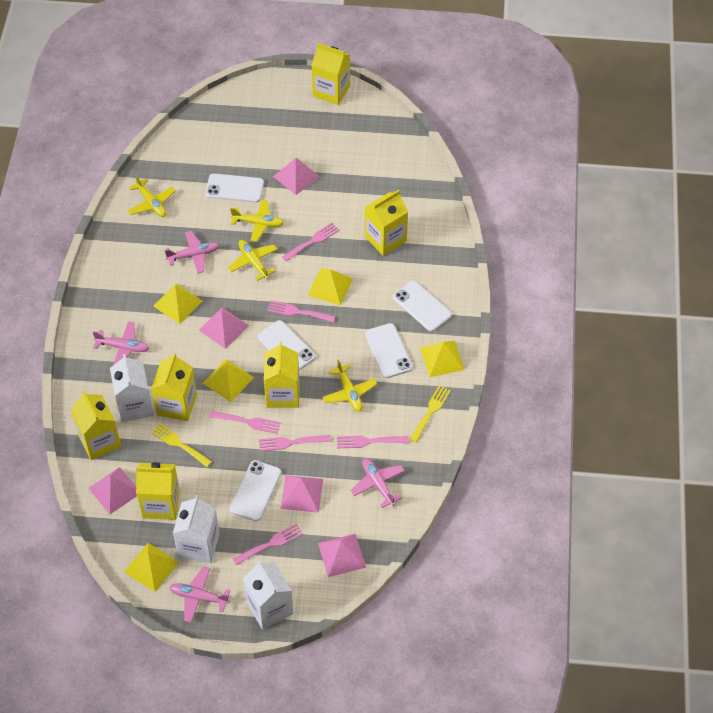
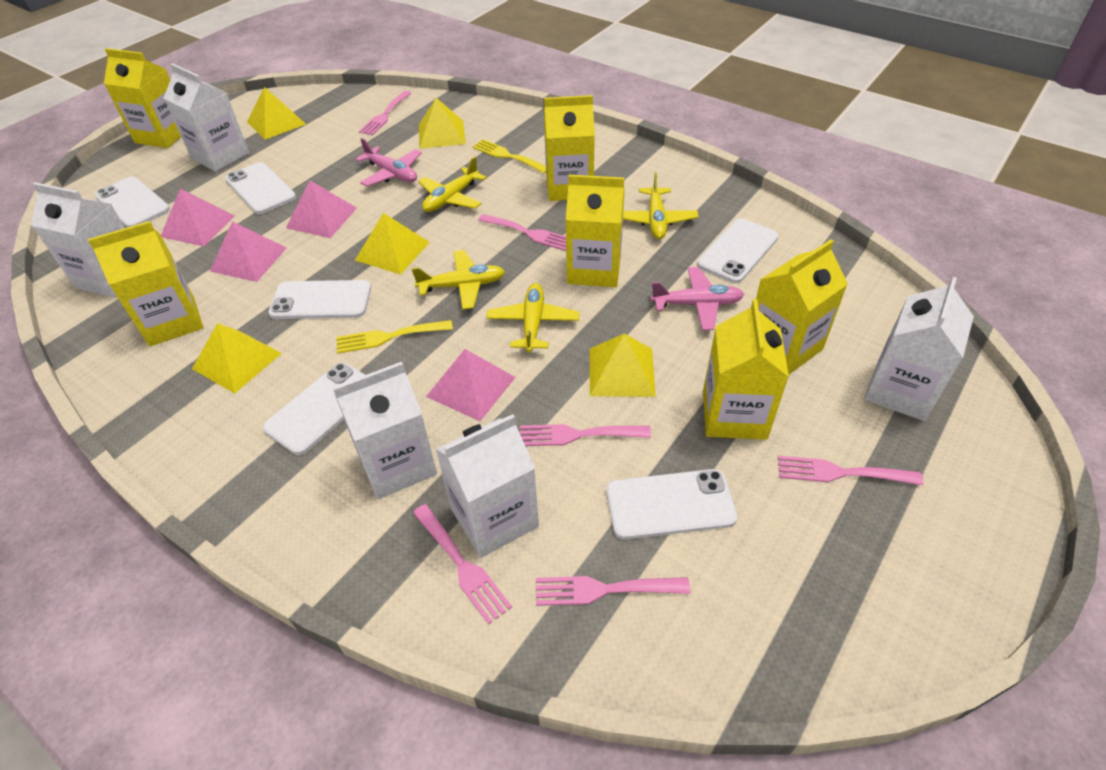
pink plane: 4 -> 2
pink pyramid: 5 -> 4
white carton: 3 -> 5
white phone: 5 -> 6

